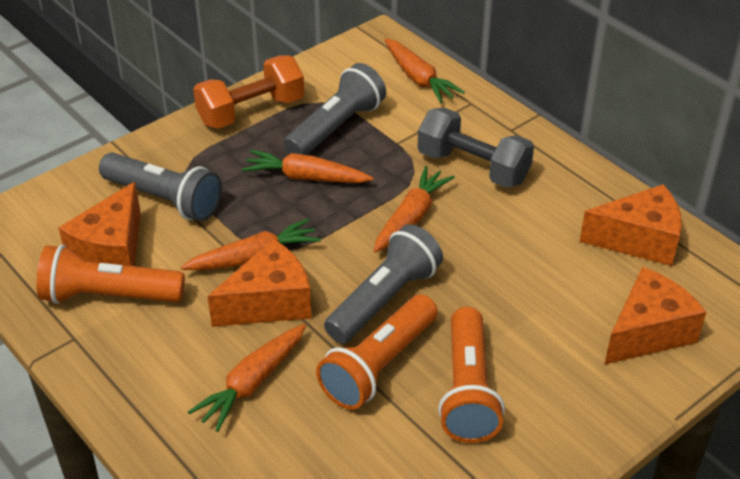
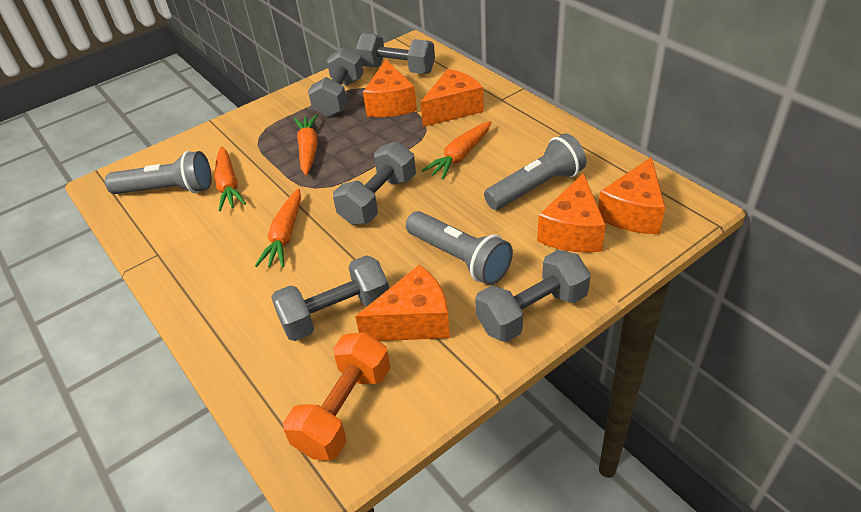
grey dumbbell: 1 -> 5
orange carrot: 5 -> 4
orange cheese: 4 -> 5
orange flashlight: 3 -> 0

